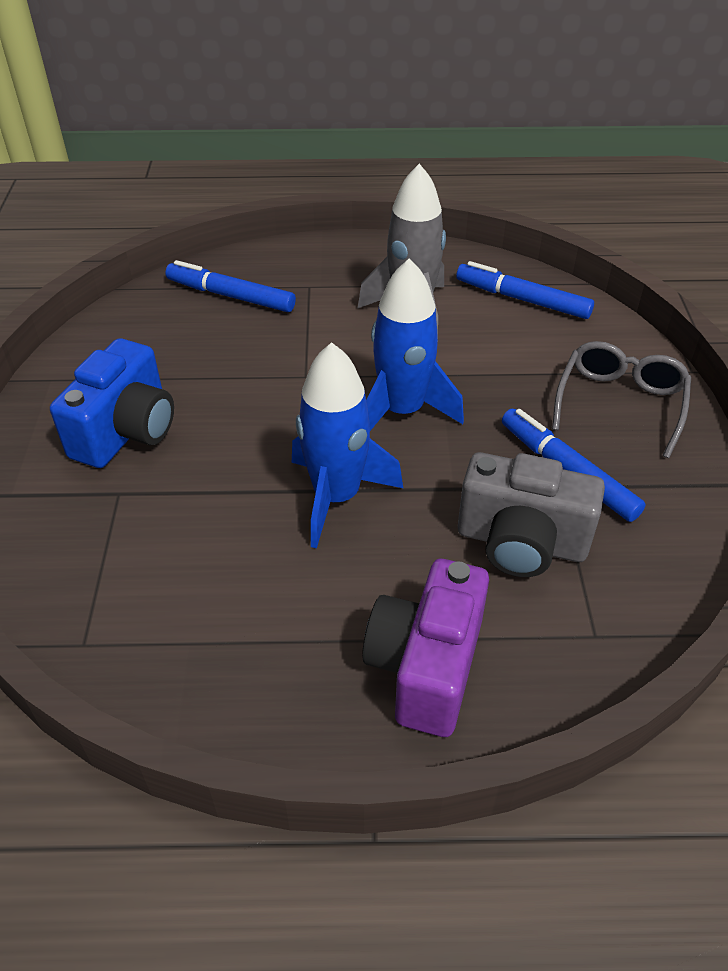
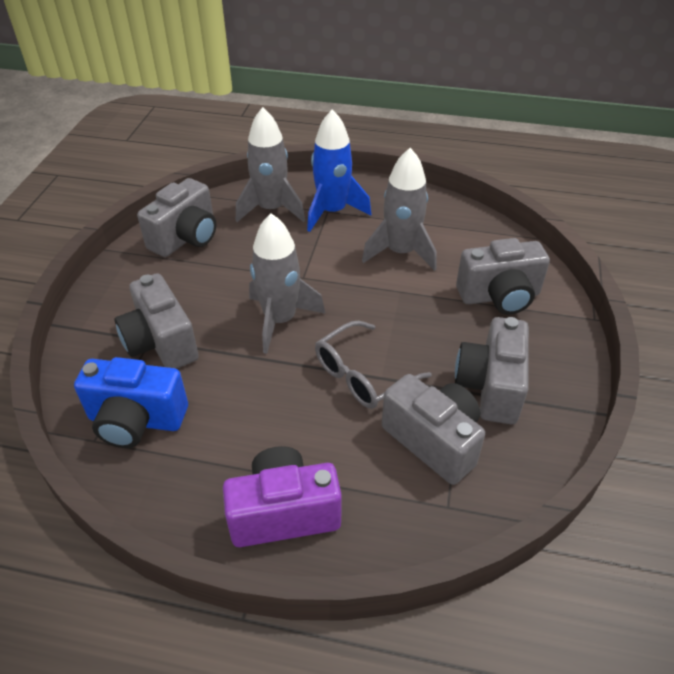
blue marker: 3 -> 0
blue rocket: 2 -> 1
grey camera: 1 -> 5
grey rocket: 1 -> 3

